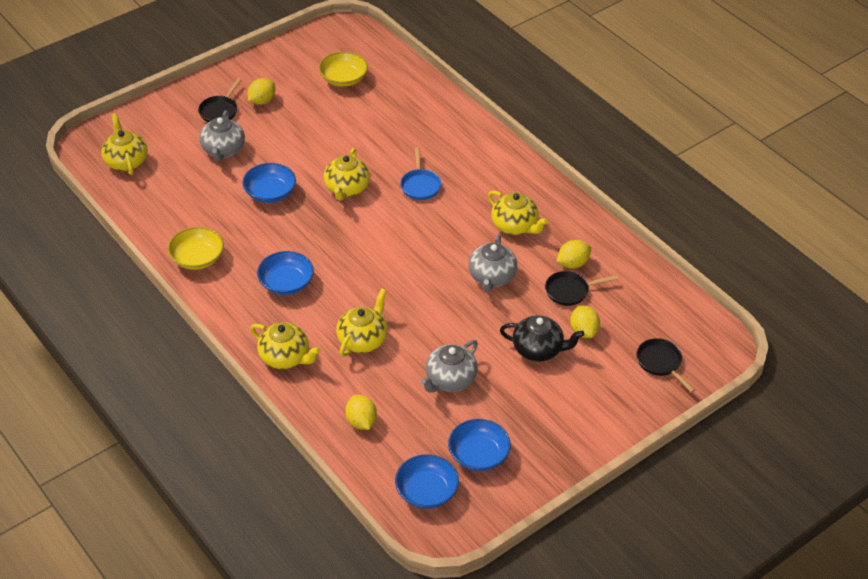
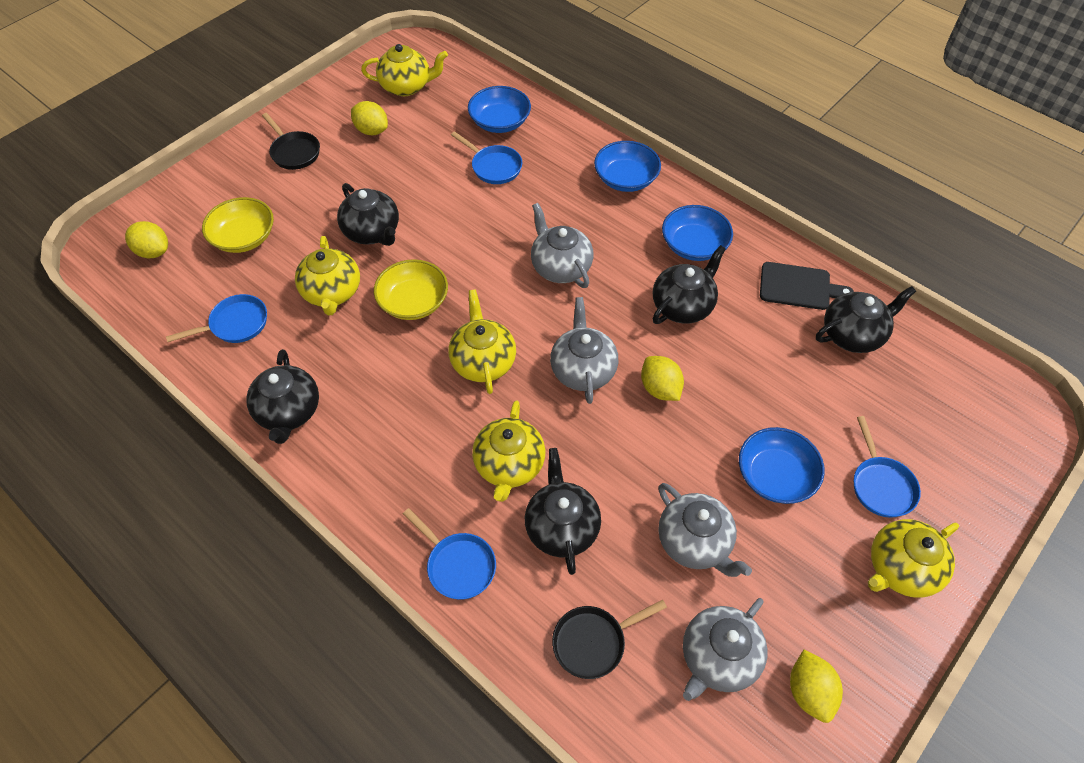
black cutting board: 0 -> 1
black pan: 3 -> 2
black teapot: 1 -> 5
blue pan: 1 -> 4
grey teapot: 3 -> 4

